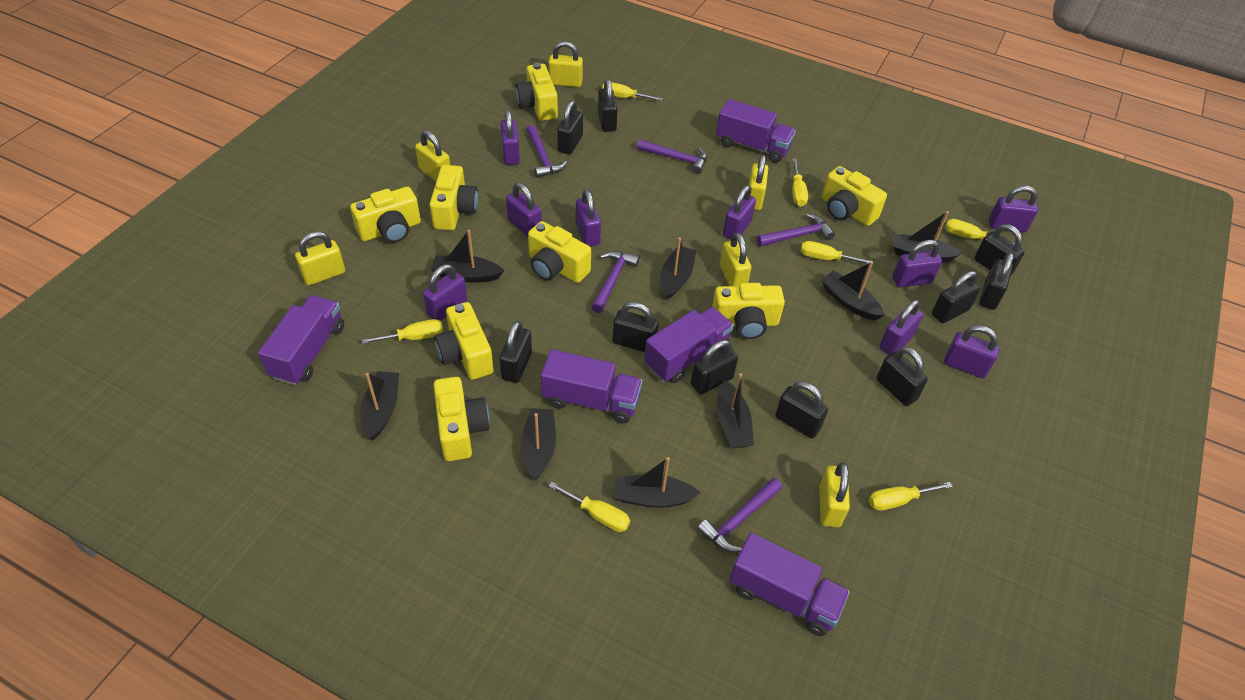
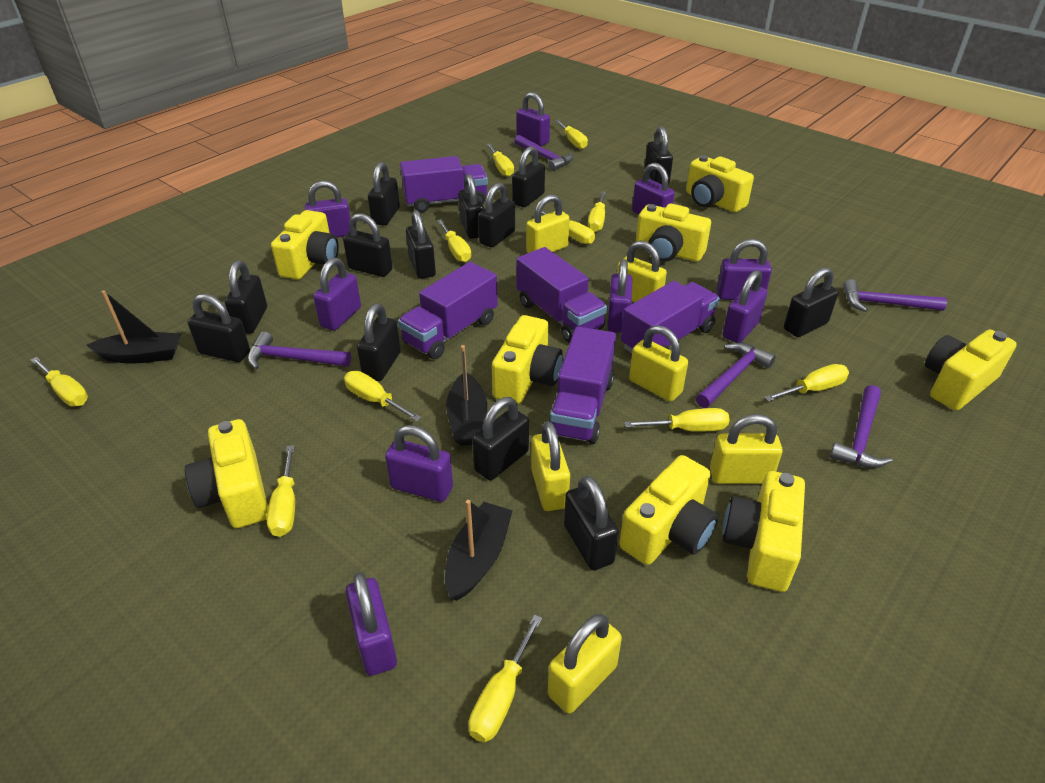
black boat: 8 -> 3
black padlock: 10 -> 13
yellow screwdriver: 7 -> 11

